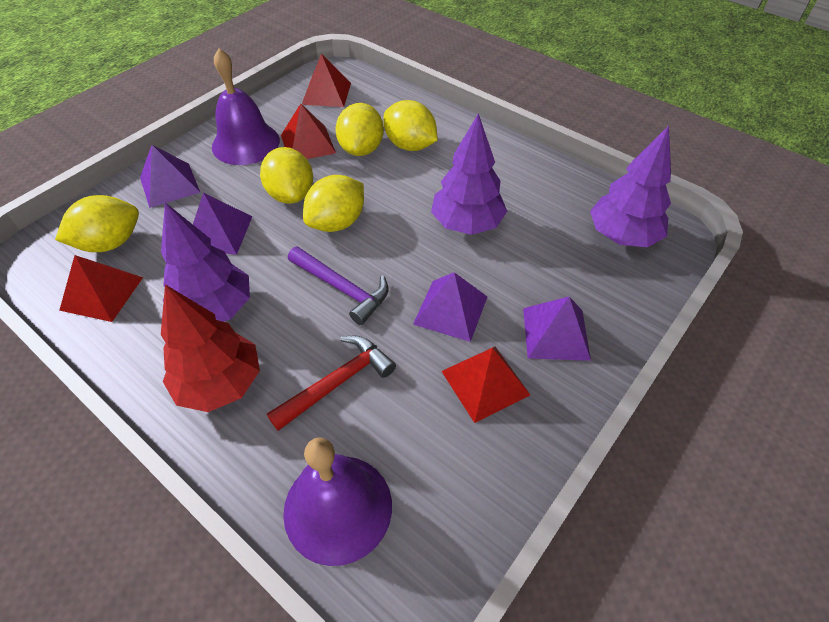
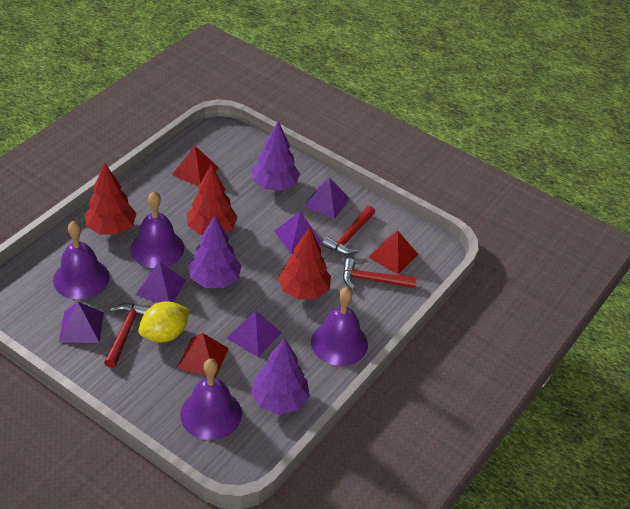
purple bell: 2 -> 4
purple hammer: 1 -> 0
purple pyramid: 4 -> 5
red hammer: 1 -> 3
red pyramid: 4 -> 3
red tree: 1 -> 3
yellow lemon: 5 -> 1

